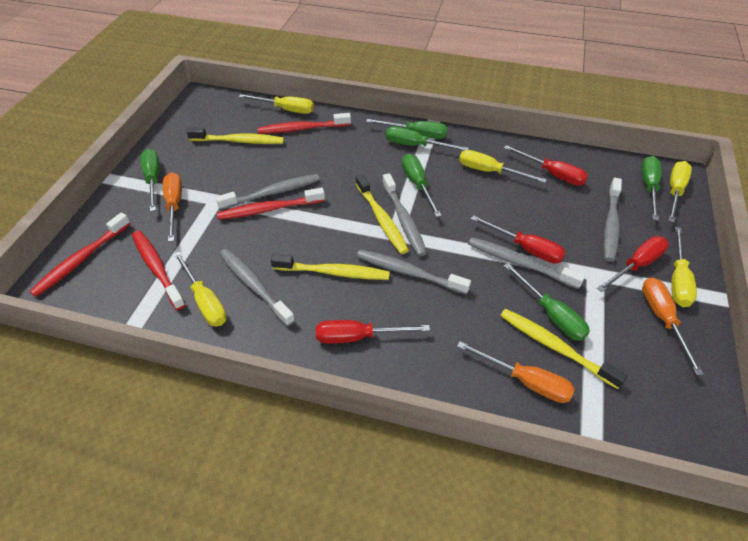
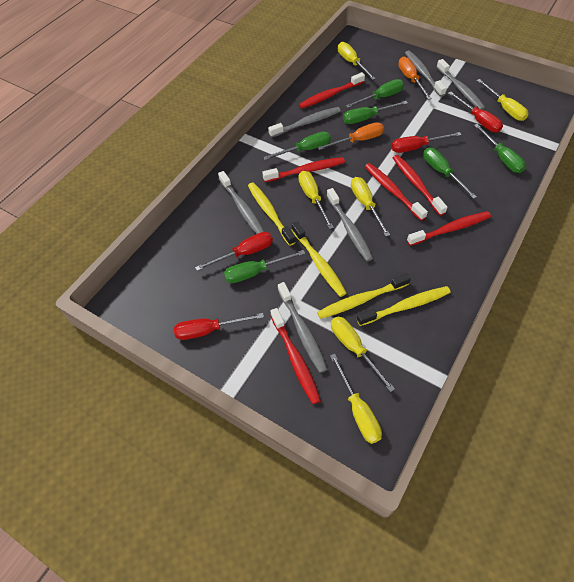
orange screwdriver: 3 -> 2
red toothbrush: 4 -> 6
yellow screwdriver: 5 -> 6

